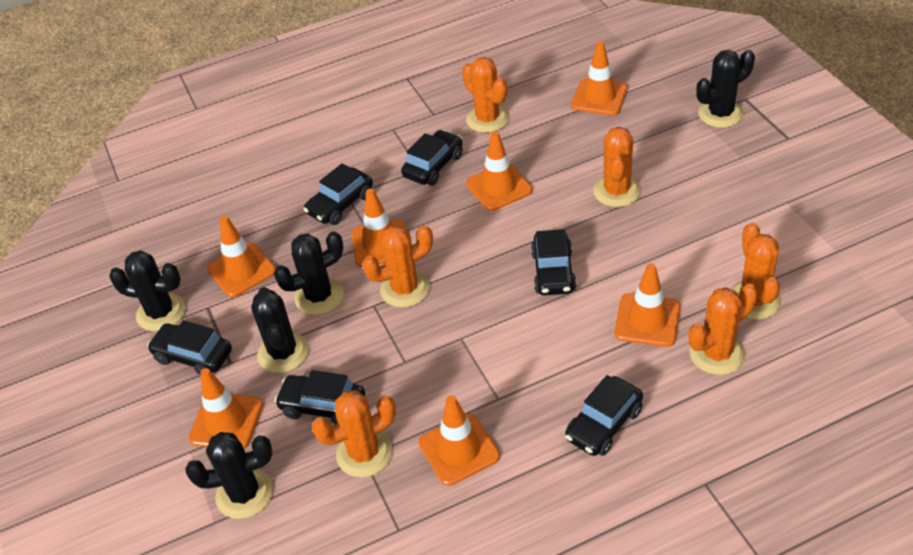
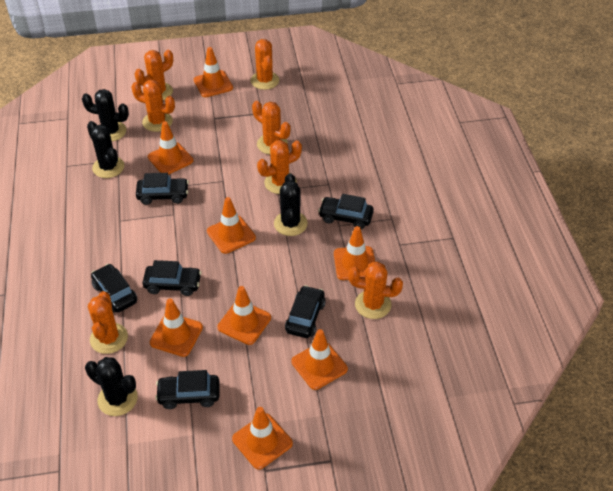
black cactus: 5 -> 4
orange cactus: 6 -> 7
orange traffic cone: 7 -> 8

